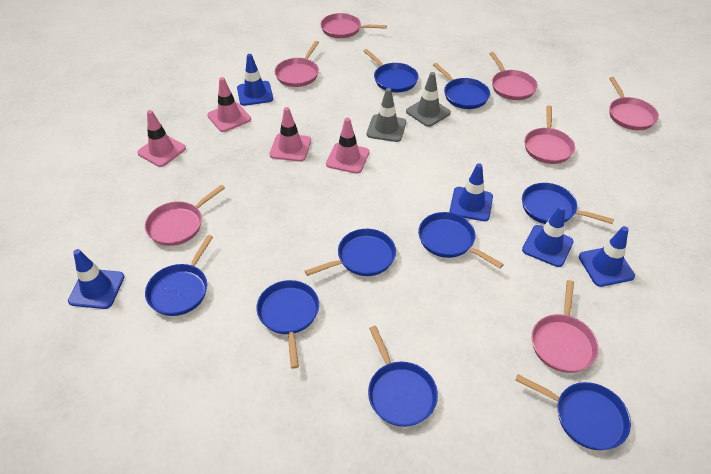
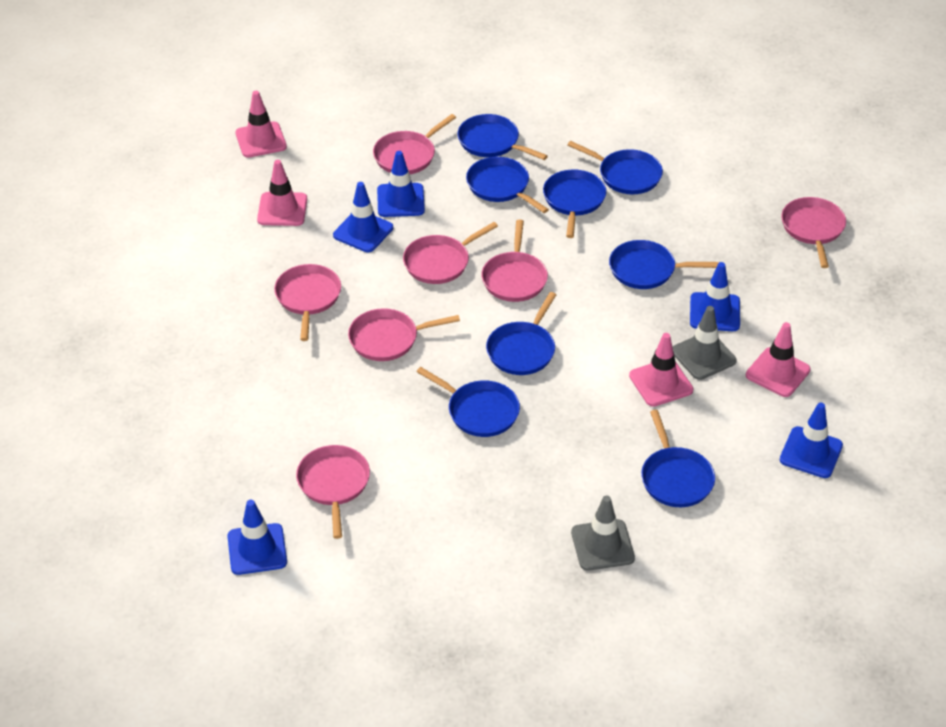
blue pan: 9 -> 8

